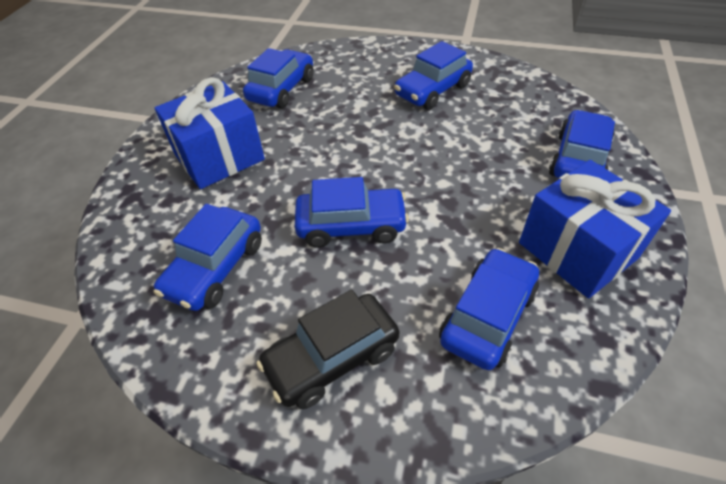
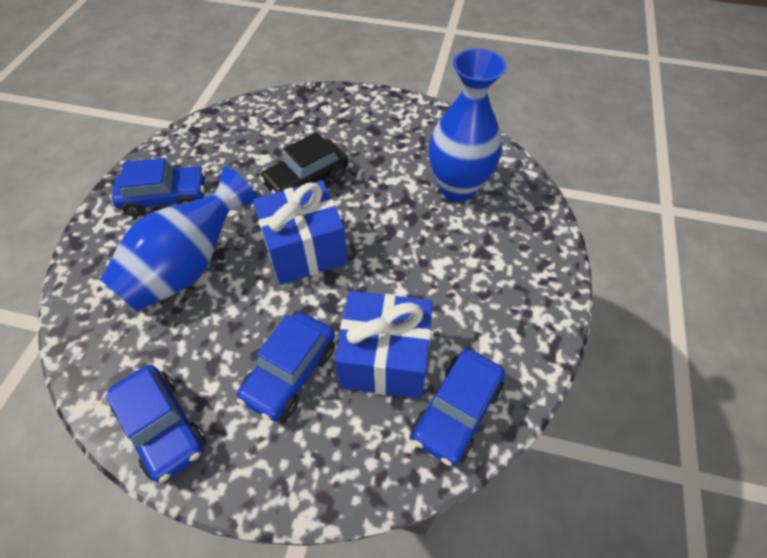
blue car: 6 -> 4
blue vase: 0 -> 2

